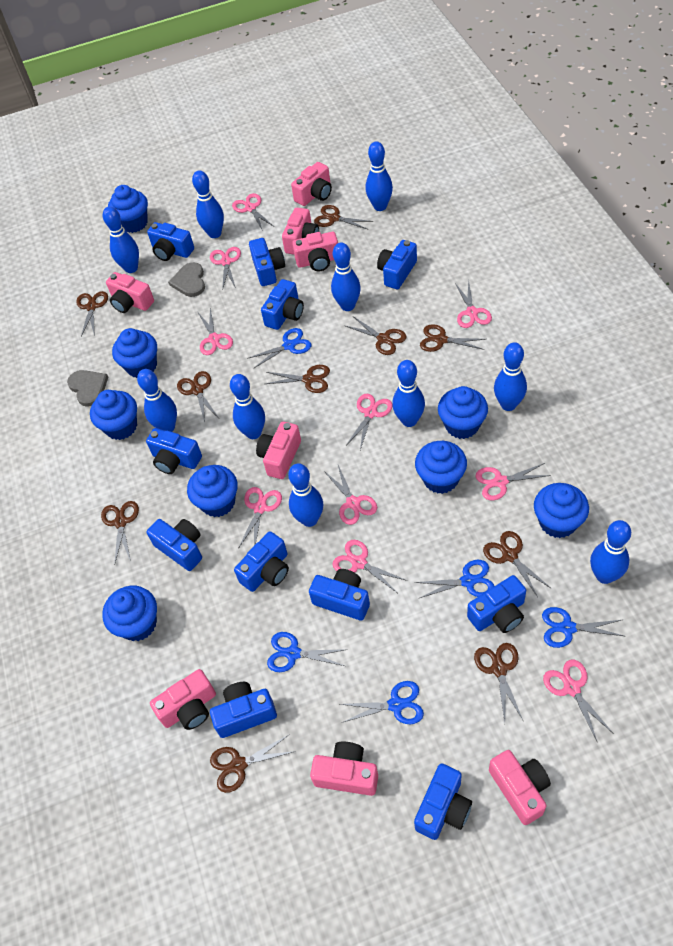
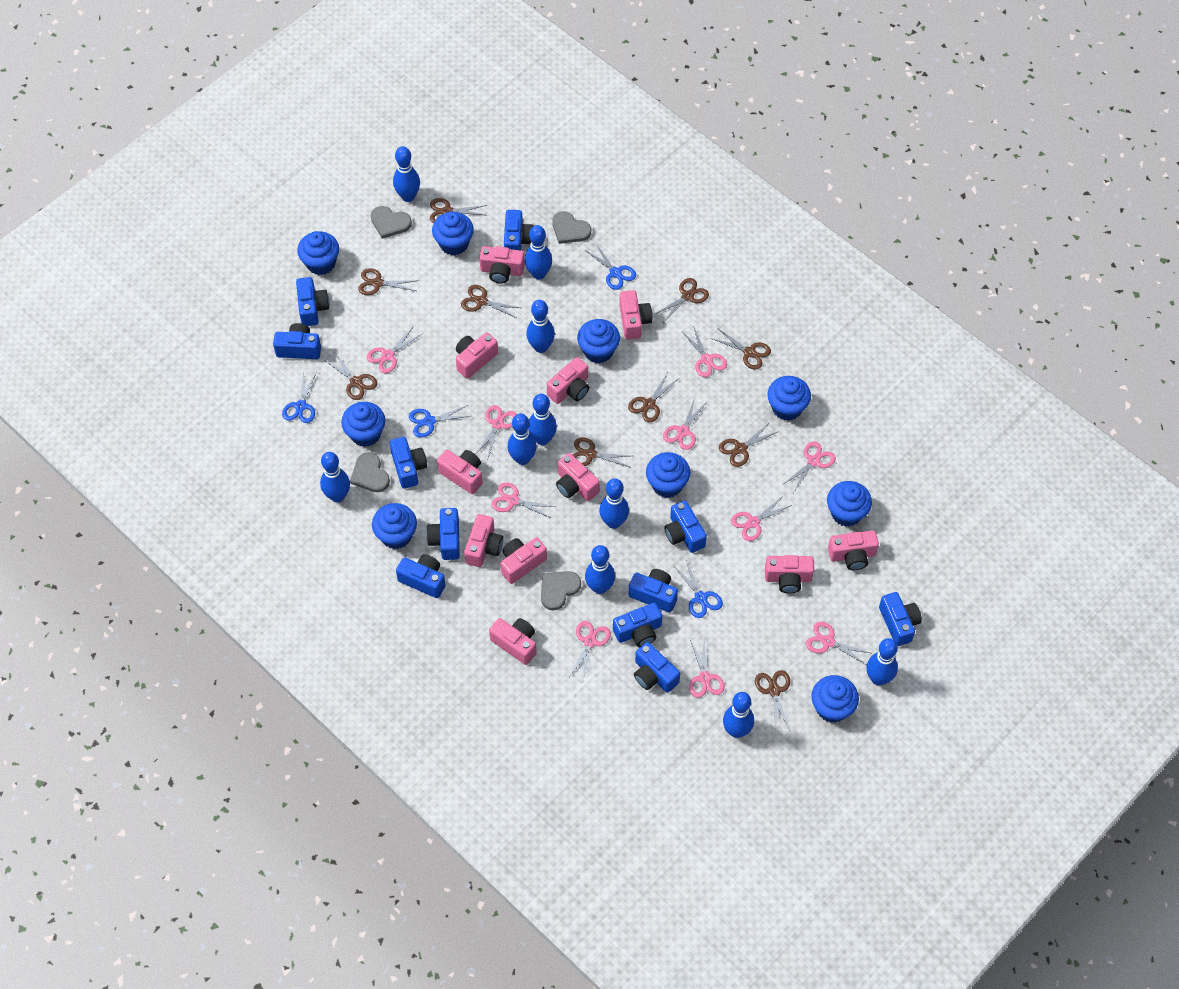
blue cupcake: 8 -> 9
blue scissors: 5 -> 4
grey heart: 2 -> 4
pink camera: 8 -> 11

